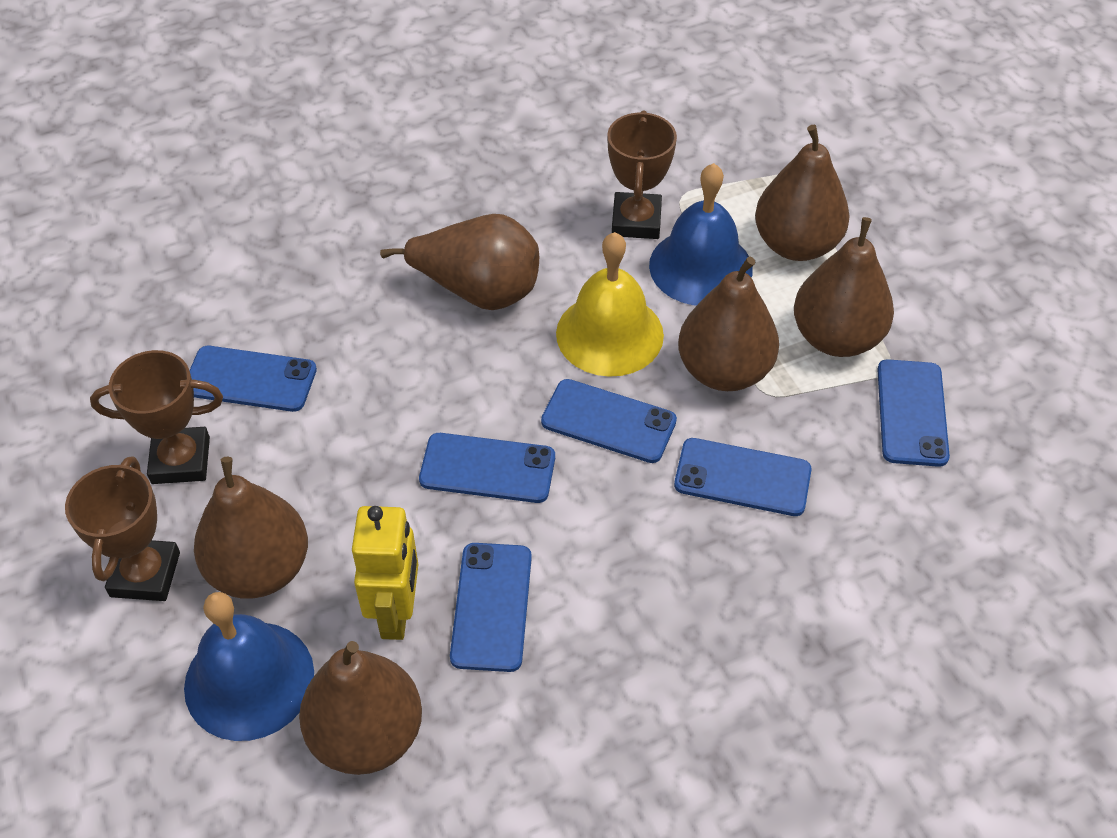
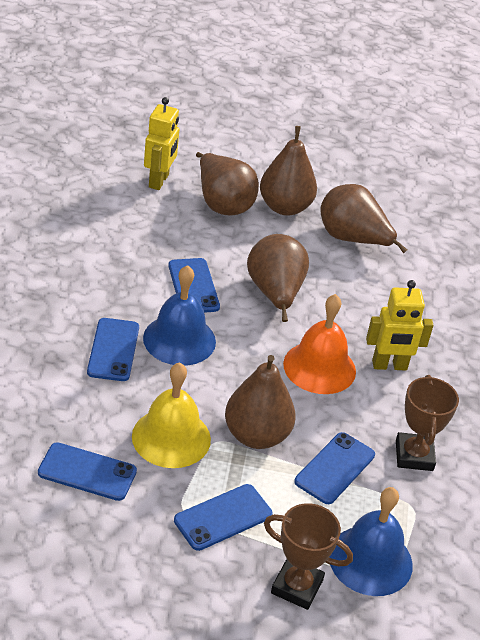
blue phone: 6 -> 5
brown pear: 6 -> 5
brown trophy: 3 -> 2
orange bell: 0 -> 1
yellow robot: 1 -> 2

